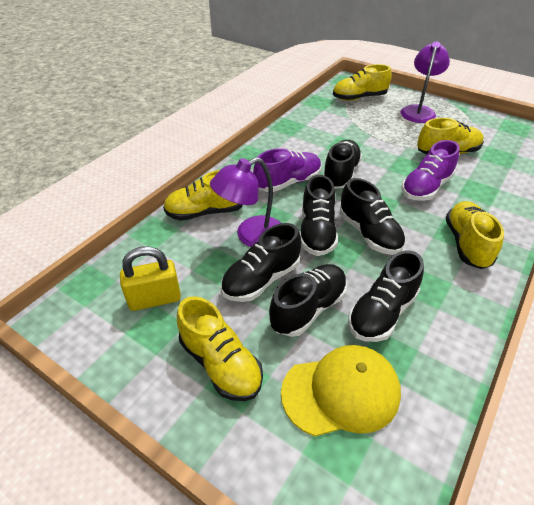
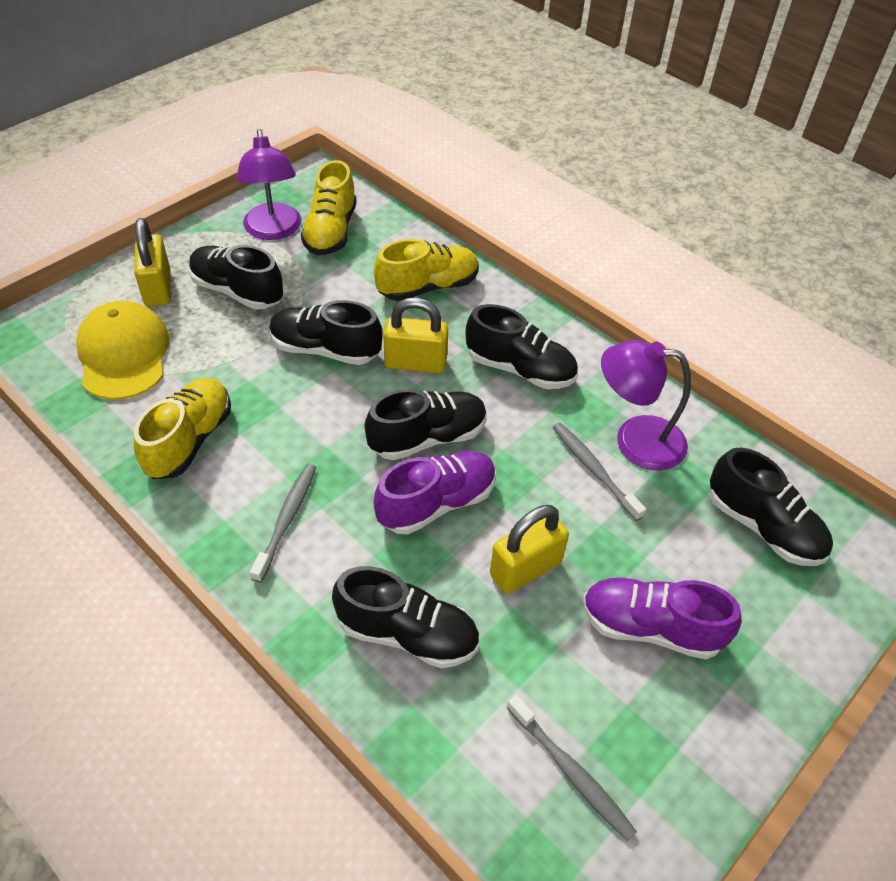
grey toothbrush: 0 -> 3
yellow padlock: 1 -> 3
yellow shoe: 5 -> 3

